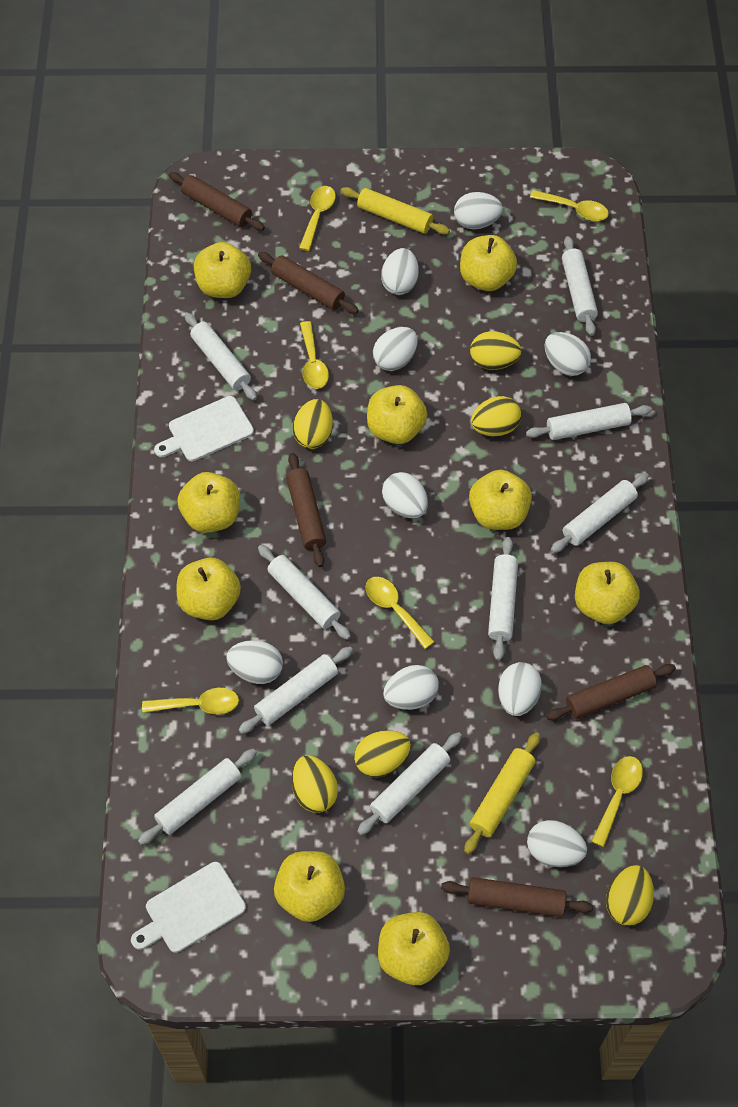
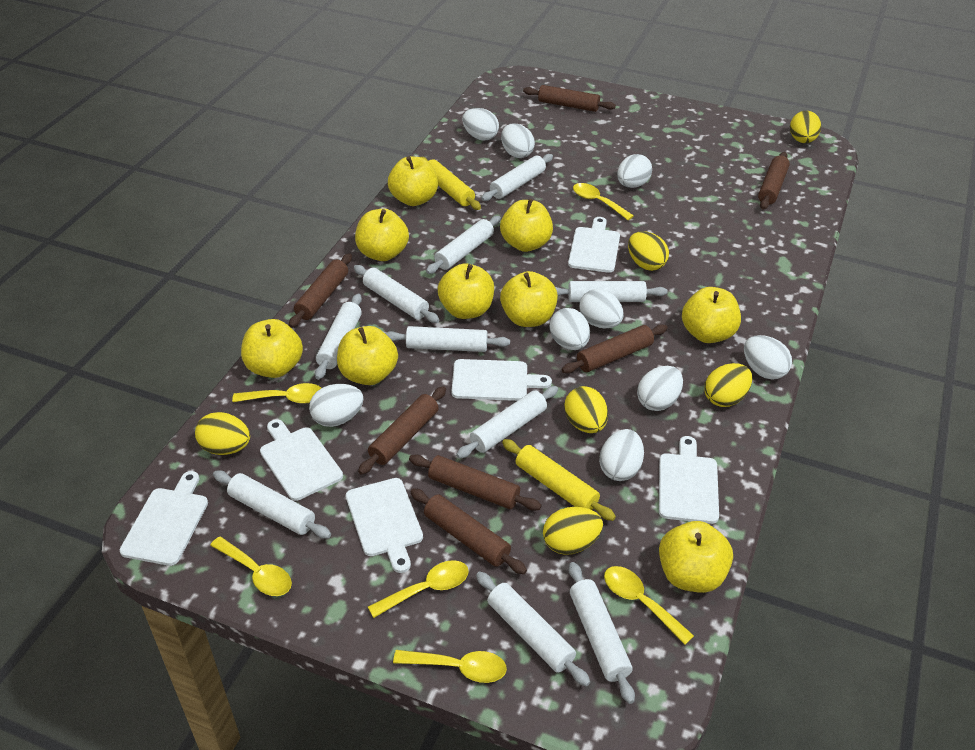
brown rolling pin: 5 -> 7
white cutting board: 2 -> 6
white rolling pin: 9 -> 10

